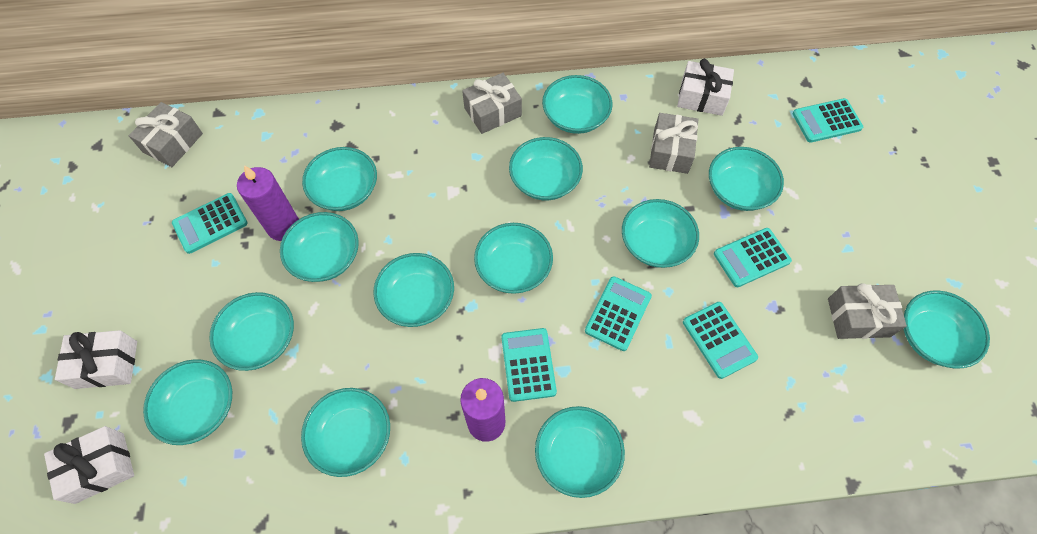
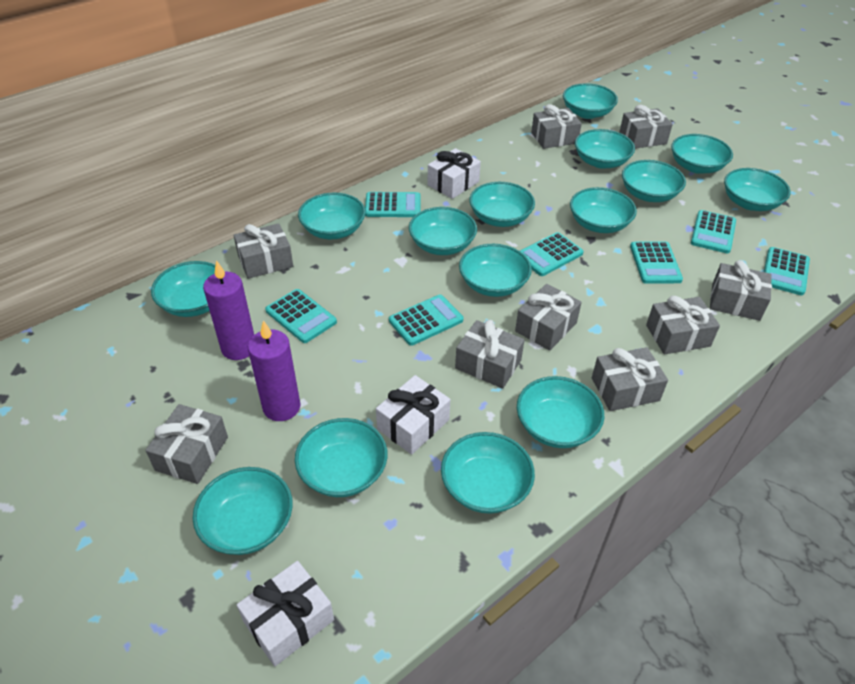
grey gift: 4 -> 9
turquoise bowl: 13 -> 15
turquoise calculator: 6 -> 7

